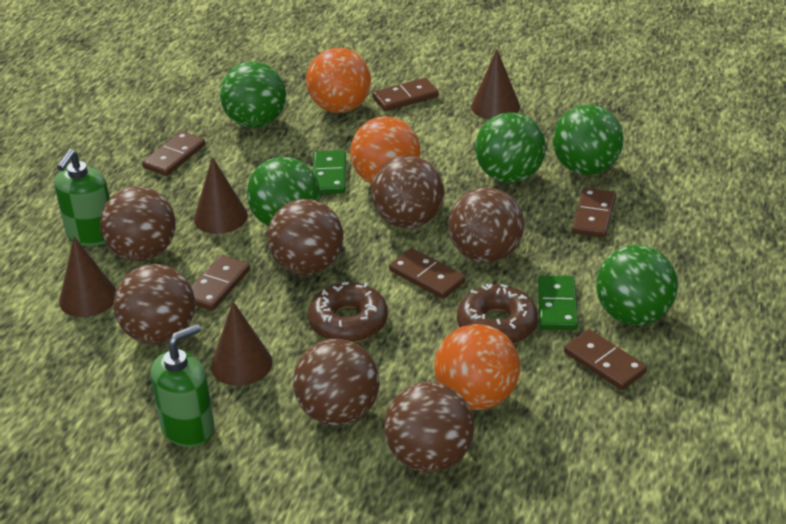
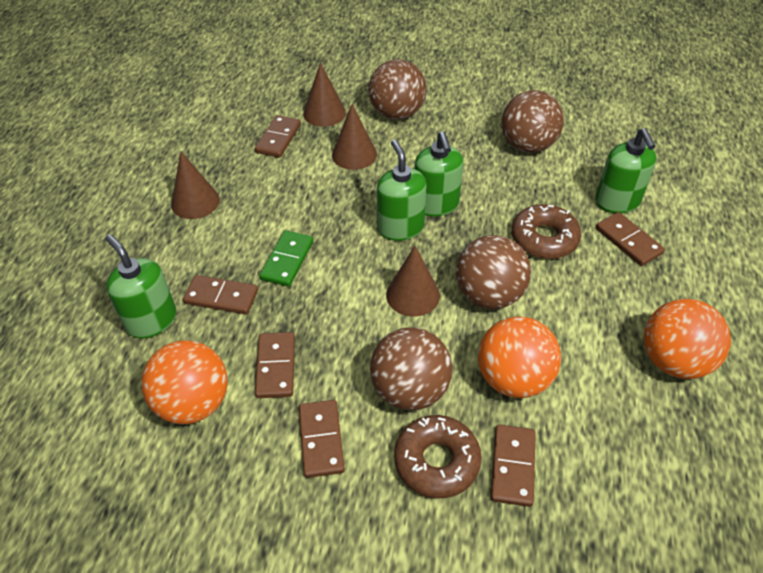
brown ball: 7 -> 4
green ball: 5 -> 0
green domino: 2 -> 1
green soap dispenser: 2 -> 4

